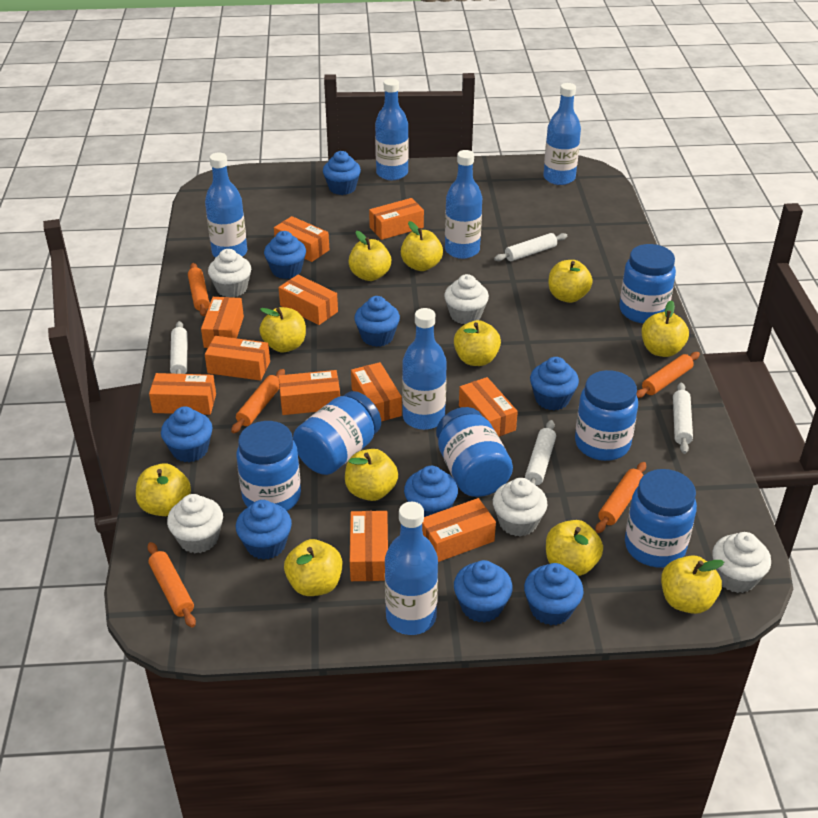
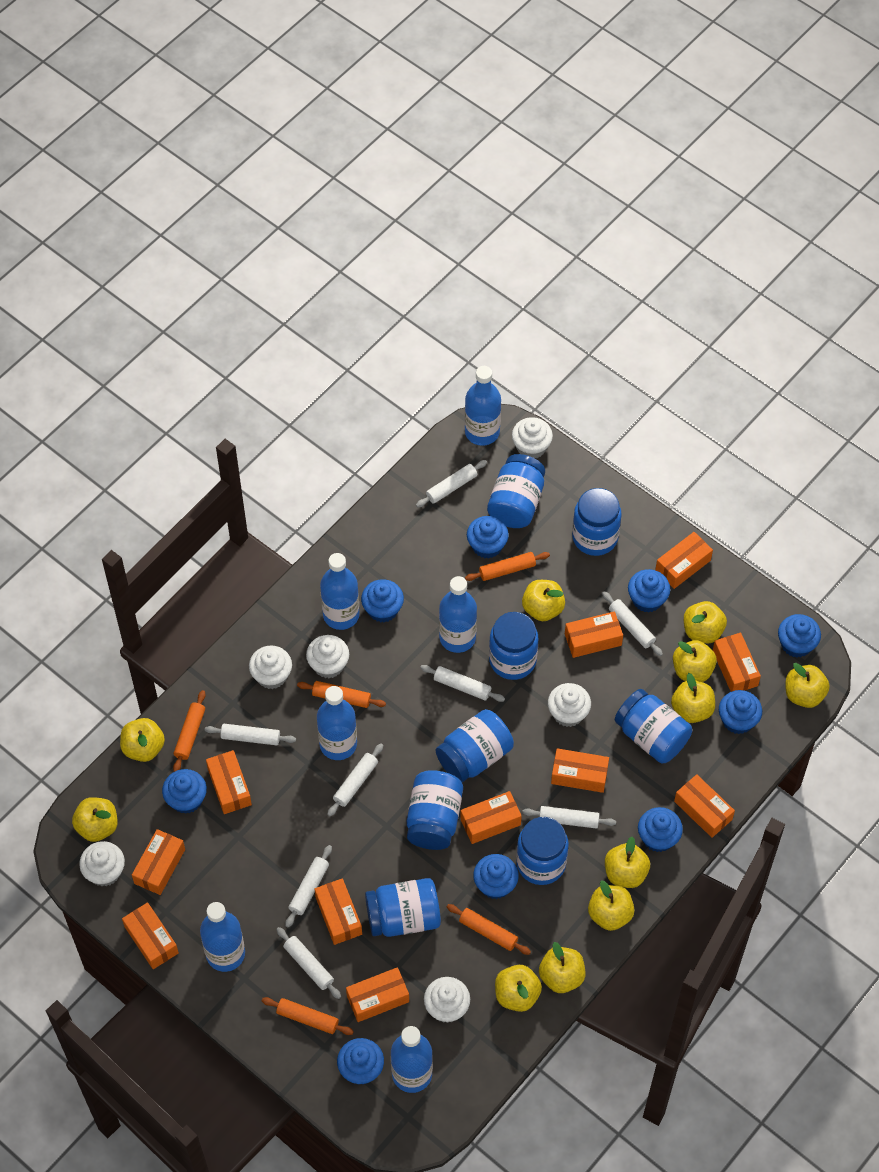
blue jar: 6 -> 8
white cupcake: 5 -> 6
white rolling pin: 4 -> 8

